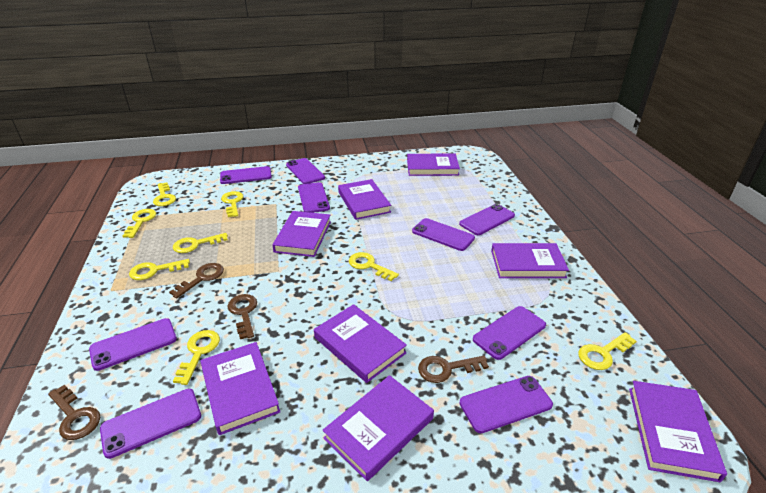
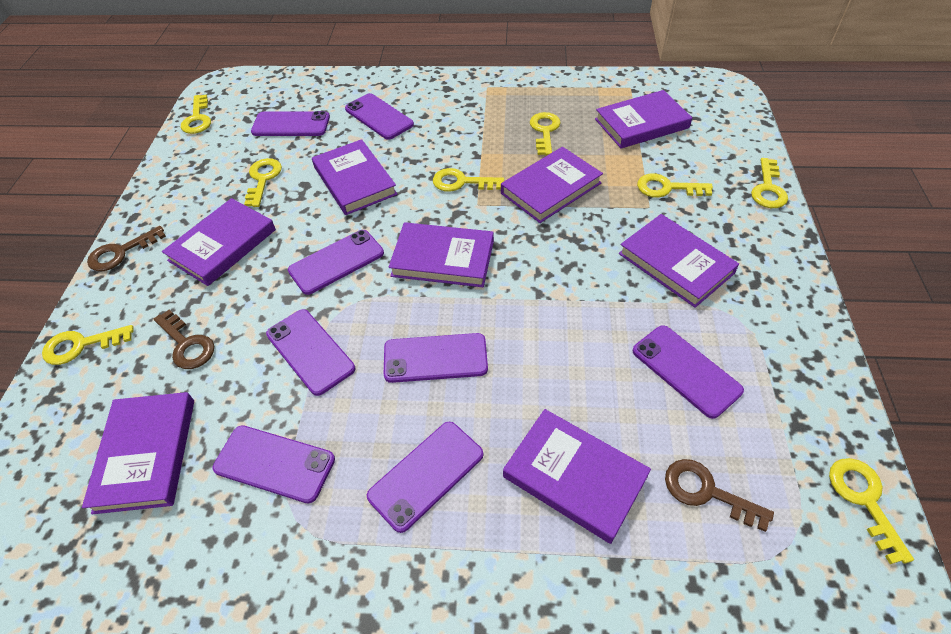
brown key: 4 -> 3
purple phone: 9 -> 8

